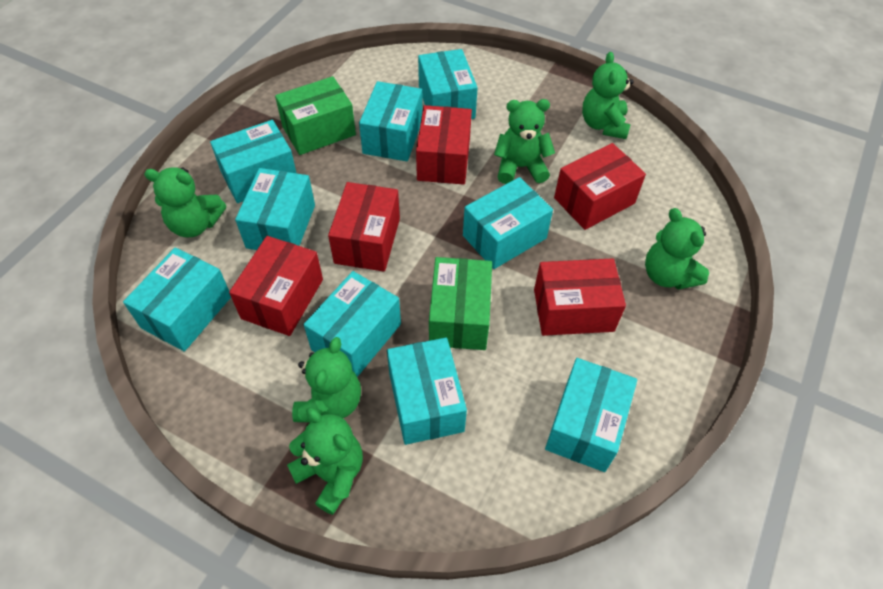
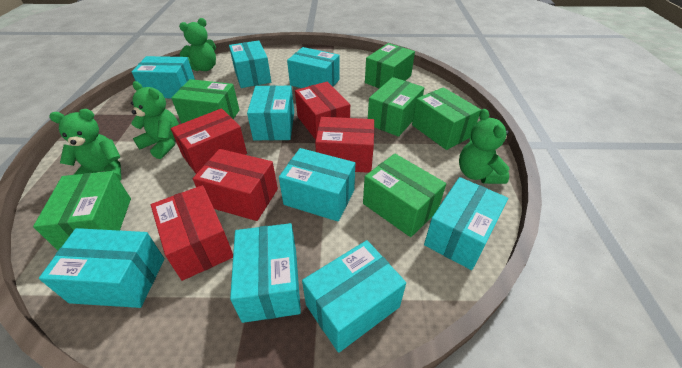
green box: 2 -> 6
green teddy bear: 6 -> 4

